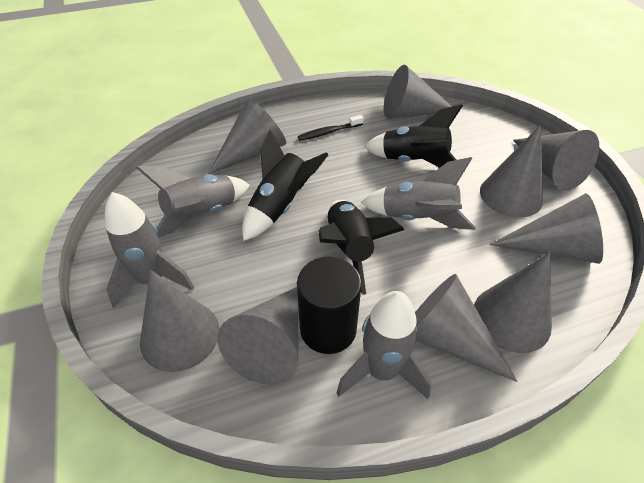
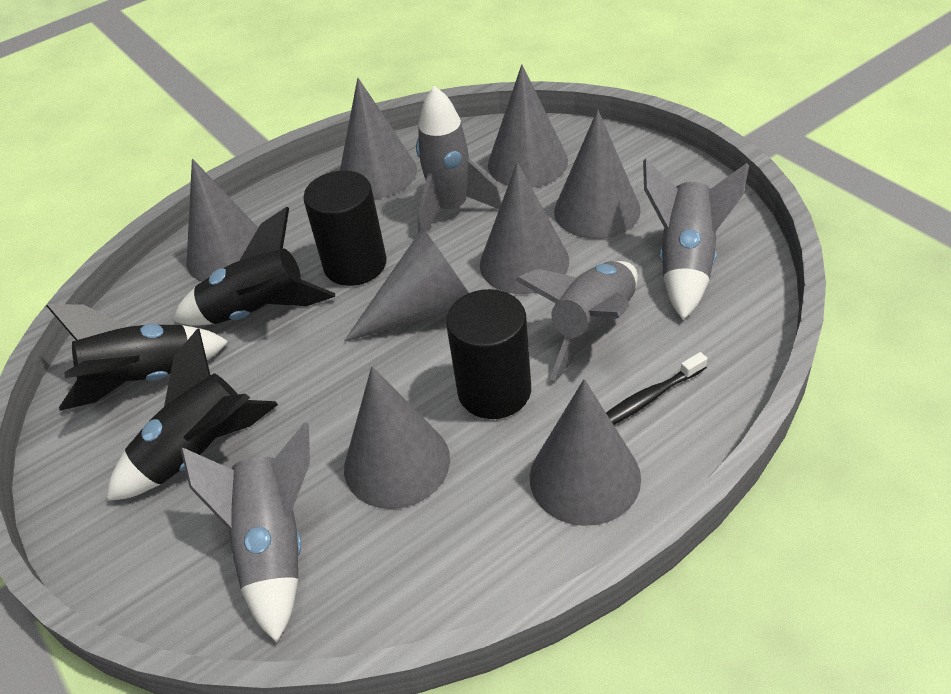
black cylinder: 1 -> 2
grey cone: 9 -> 8

